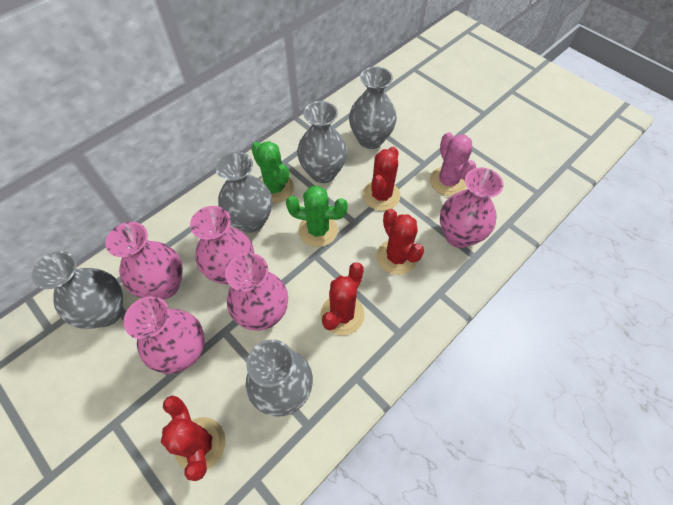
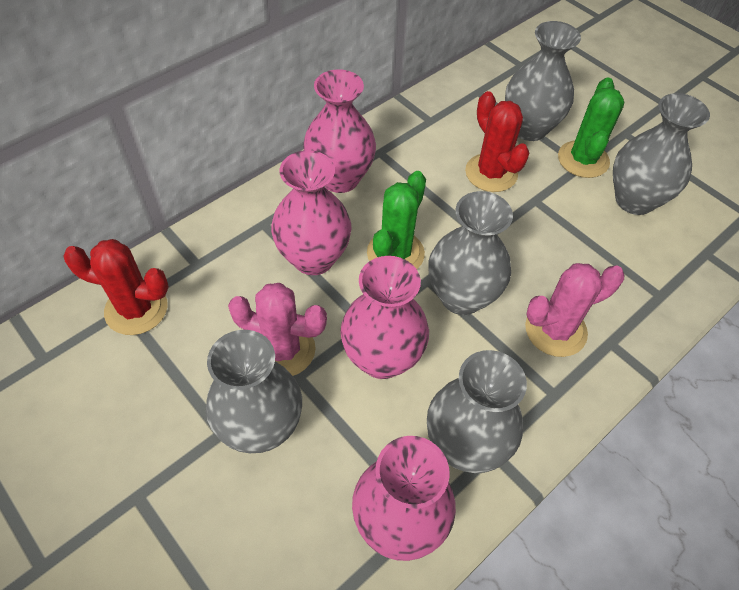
pink cactus: 1 -> 2
pink vase: 5 -> 4
red cactus: 4 -> 2

